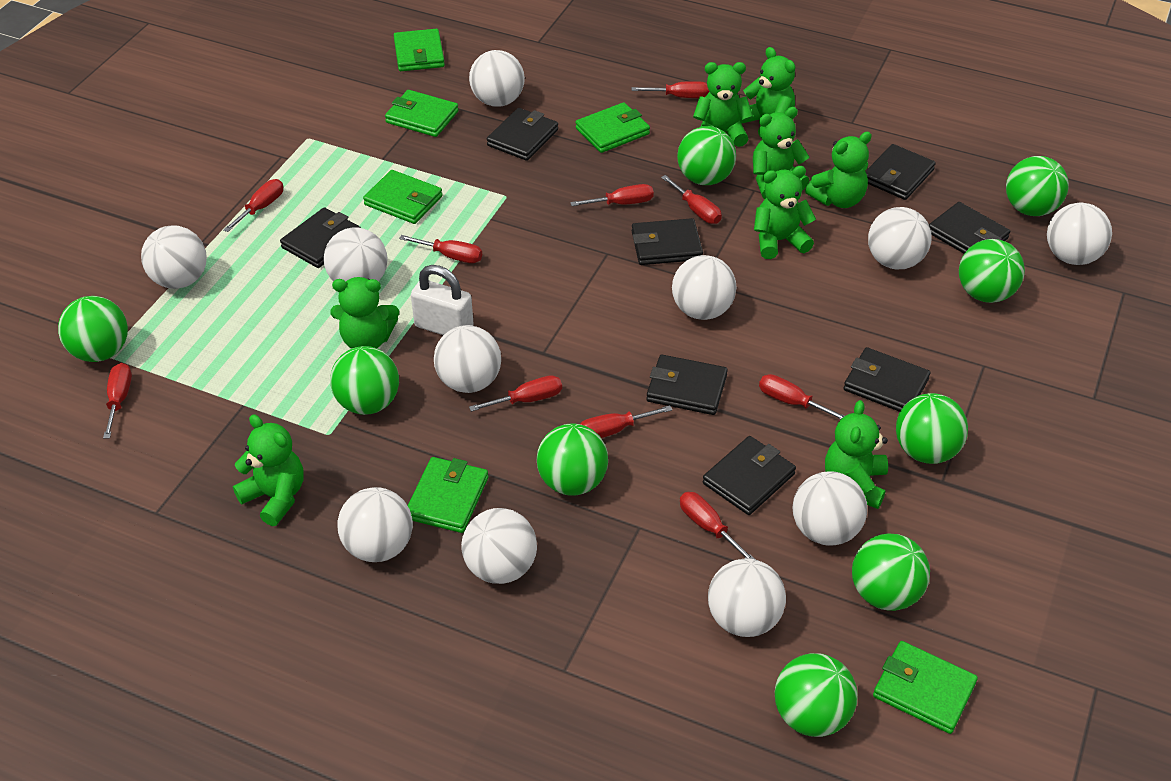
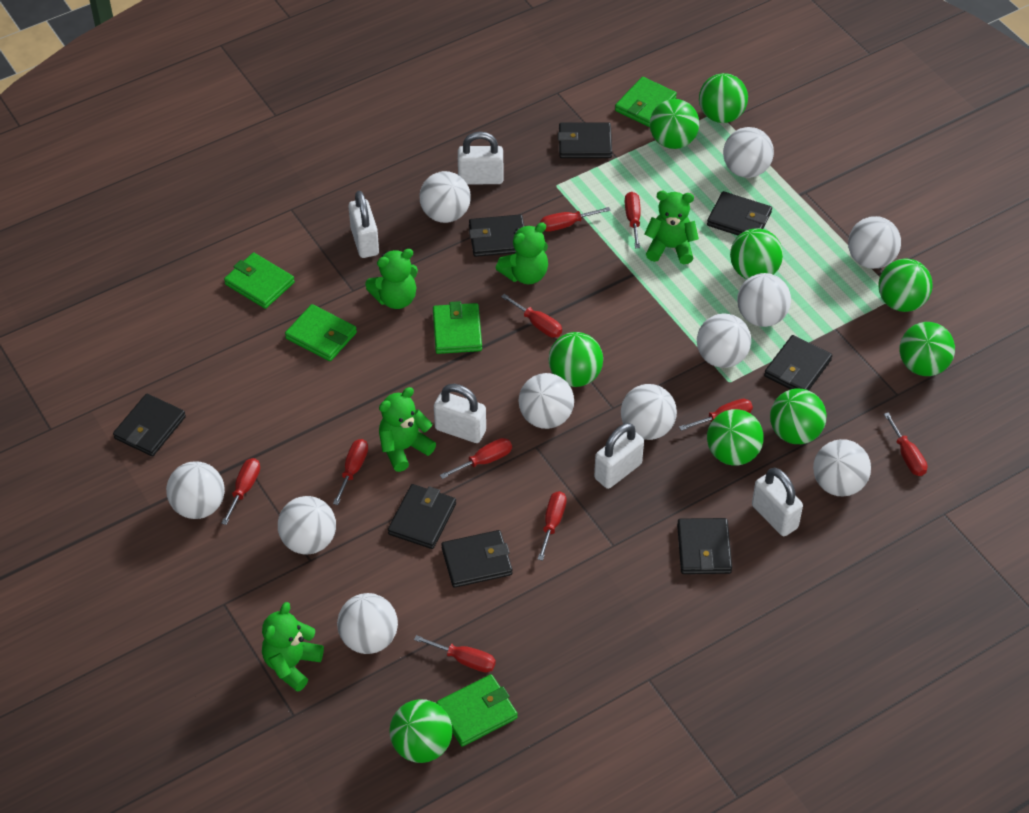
green teddy bear: 8 -> 5
green wallet: 6 -> 5
white padlock: 1 -> 5

